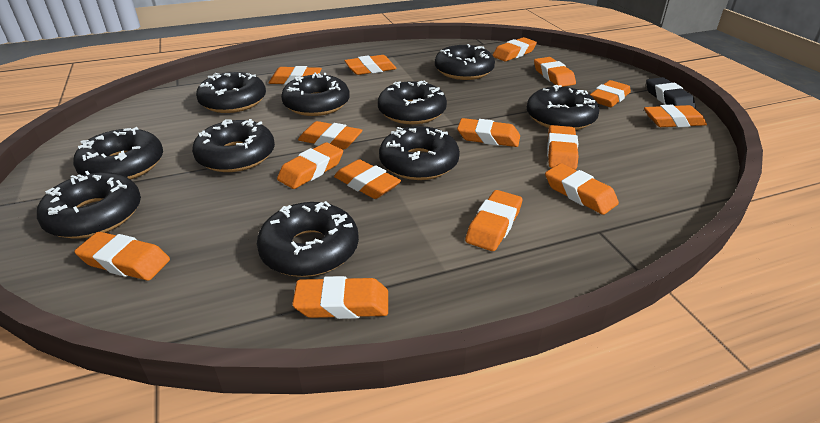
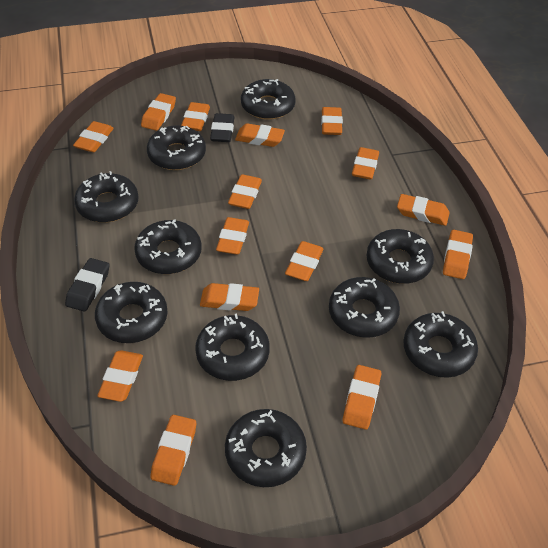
black eraser: 1 -> 2

